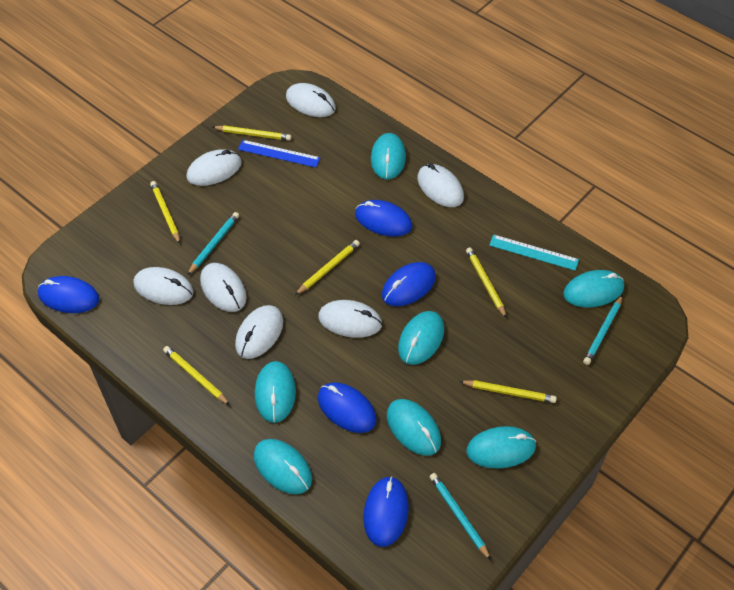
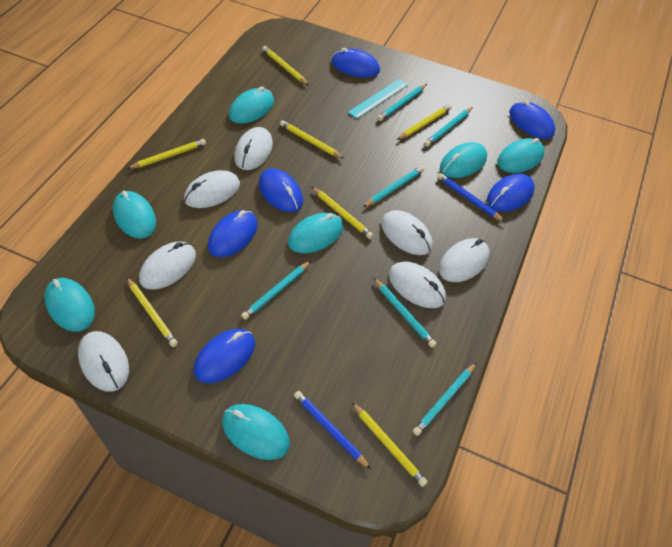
blue mouse: 5 -> 6
blue pencil: 0 -> 2
blue ruler: 1 -> 0
turquoise pencil: 3 -> 6
yellow pencil: 6 -> 7

